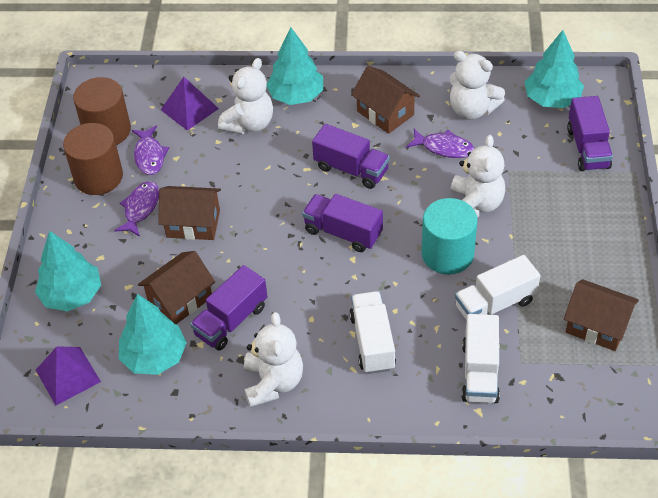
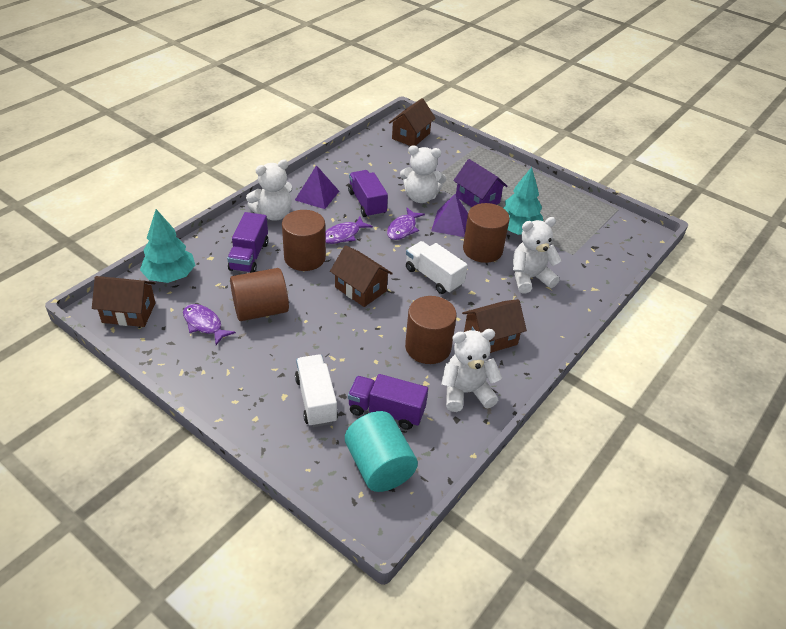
brown cylinder: 2 -> 4
purple house: 0 -> 1
purple truck: 4 -> 3
turquoise tree: 4 -> 2
white truck: 3 -> 2

